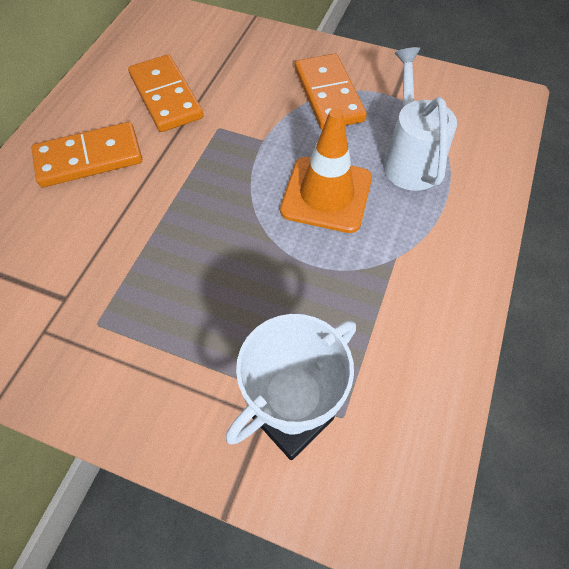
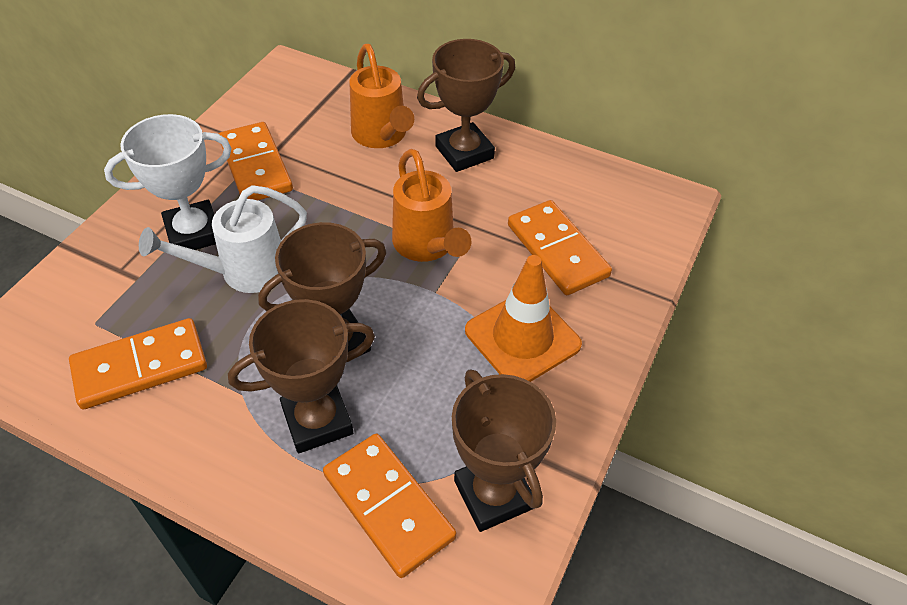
brown trophy: 0 -> 4
orange domino: 3 -> 4
orange watering can: 0 -> 2

